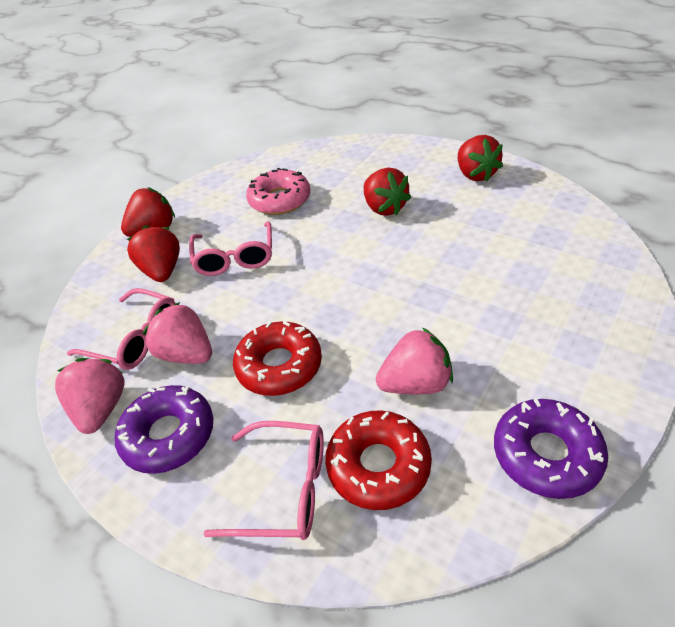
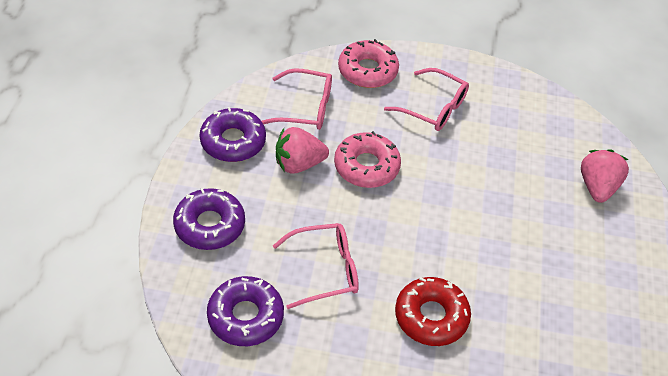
pink donut: 1 -> 2
pink strawberry: 3 -> 2
purple donut: 2 -> 3
red donut: 2 -> 1
red strawberry: 4 -> 0

